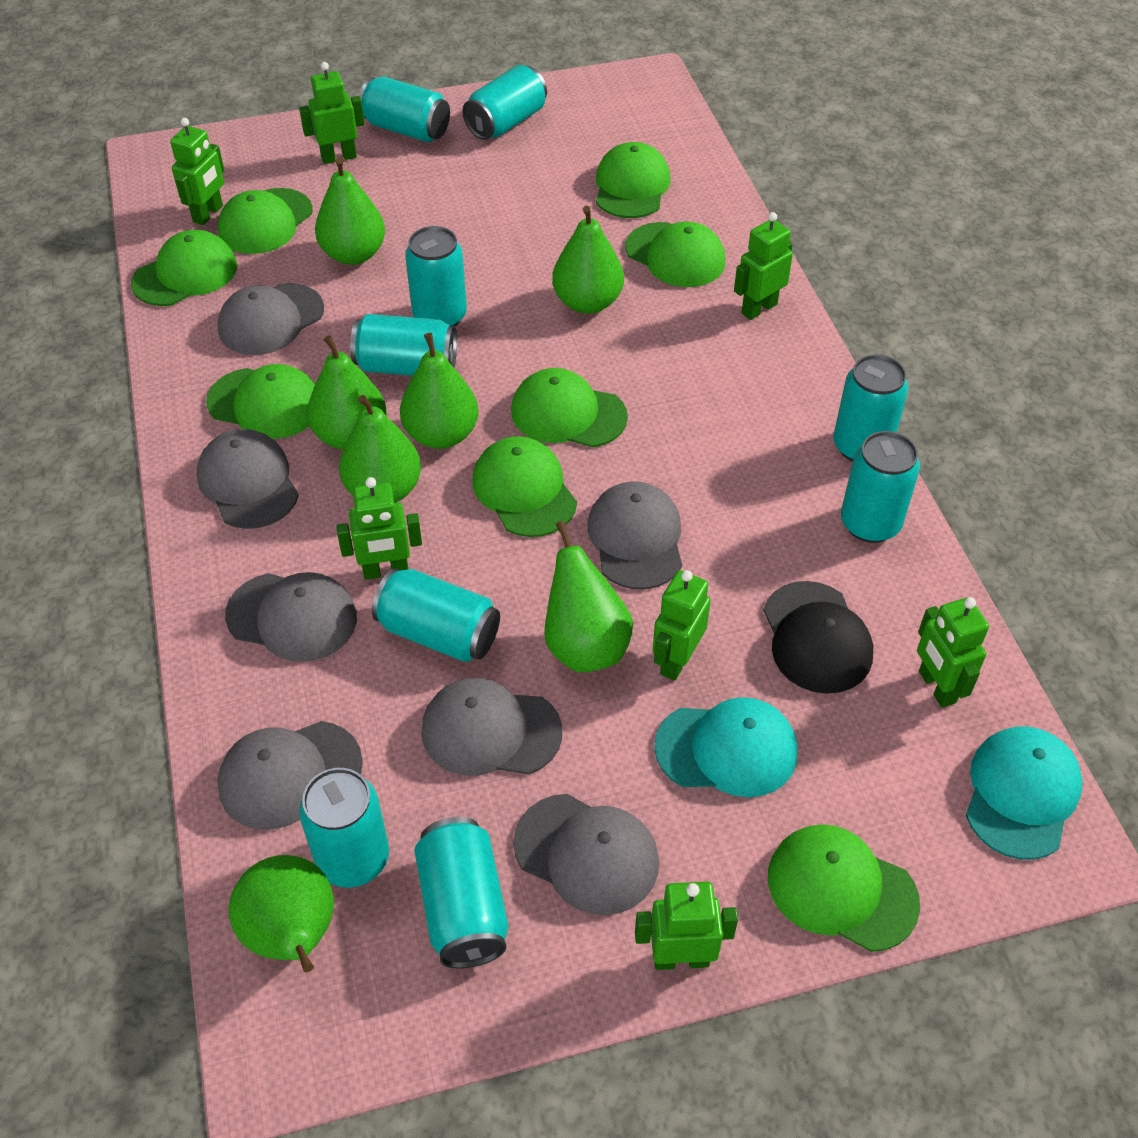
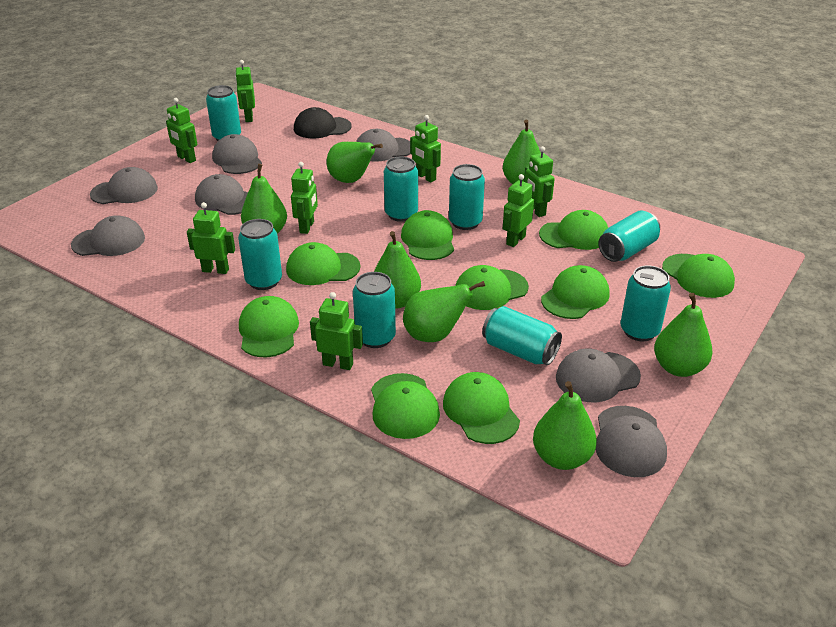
green cap: 8 -> 9
green robot: 7 -> 8
turquoise can: 9 -> 8
turquoise cap: 2 -> 0

